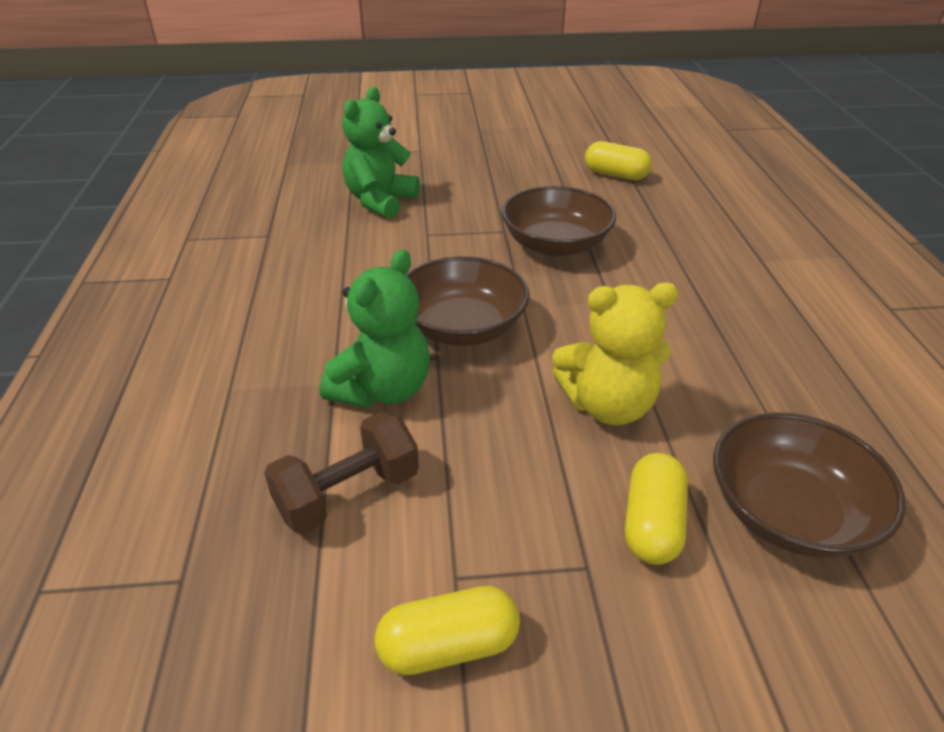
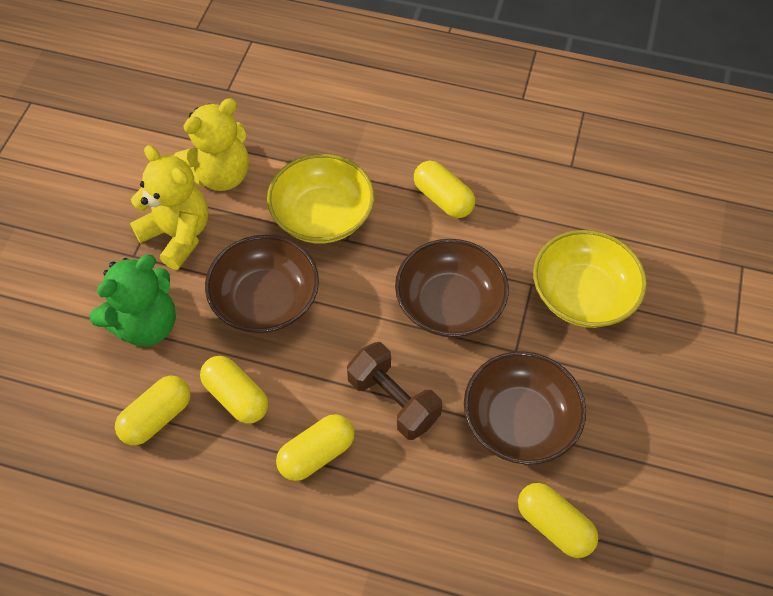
green teddy bear: 2 -> 1
yellow bowl: 0 -> 2
yellow capsule: 3 -> 5
yellow teddy bear: 1 -> 2

